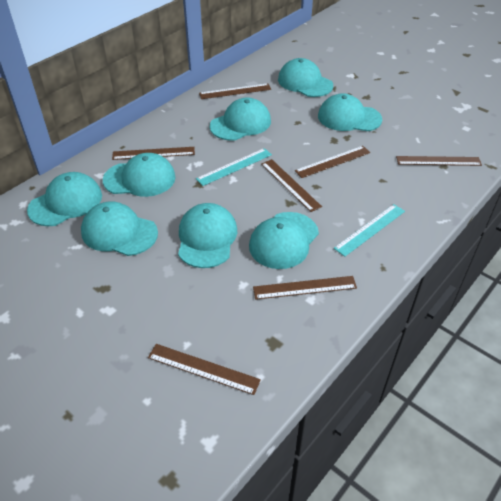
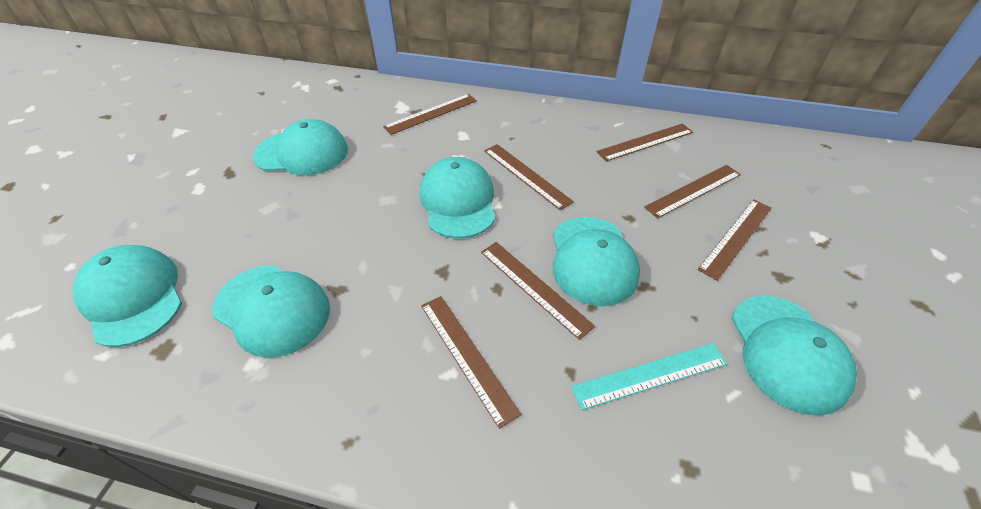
turquoise cap: 8 -> 6
turquoise ruler: 2 -> 1

